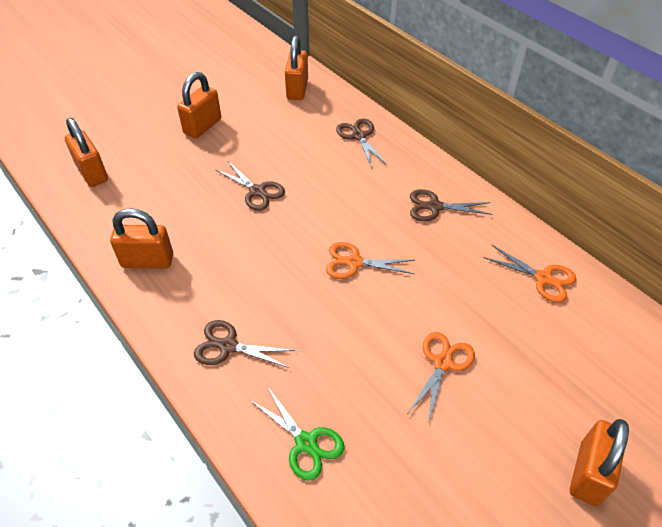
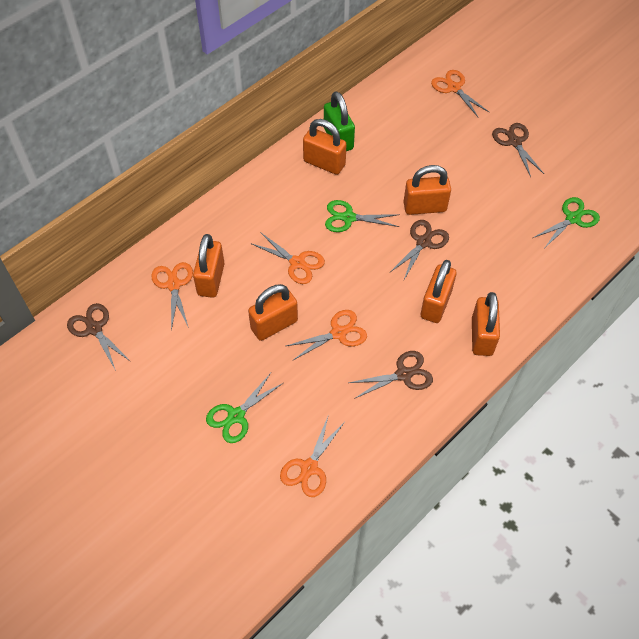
green padlock: 0 -> 1
green scissors: 1 -> 3
orange padlock: 5 -> 6
orange scissors: 3 -> 5

